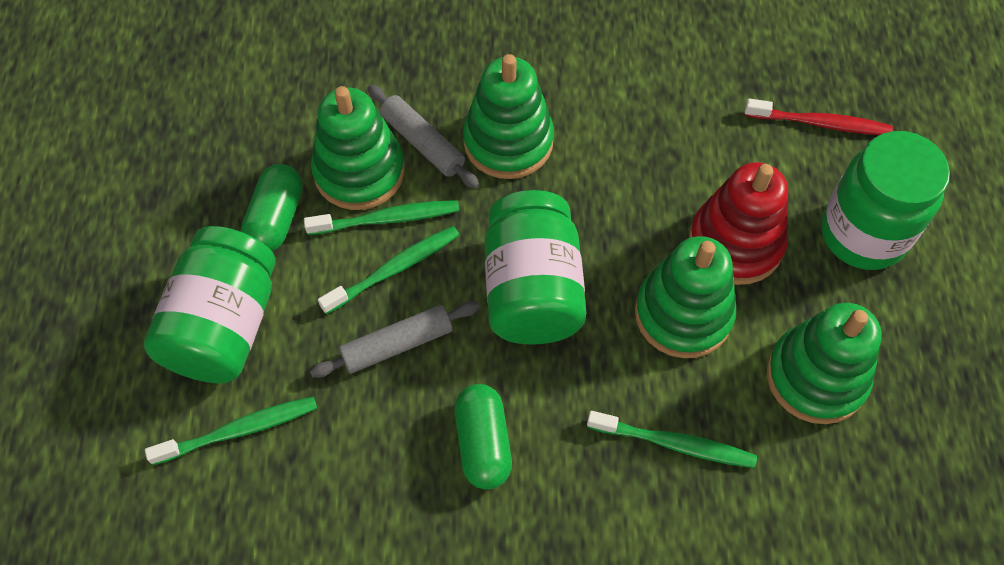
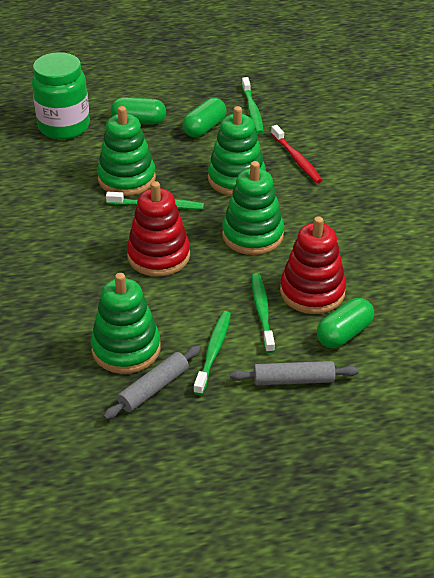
green capsule: 2 -> 3
green jar: 3 -> 1
red stacking toy: 1 -> 2

